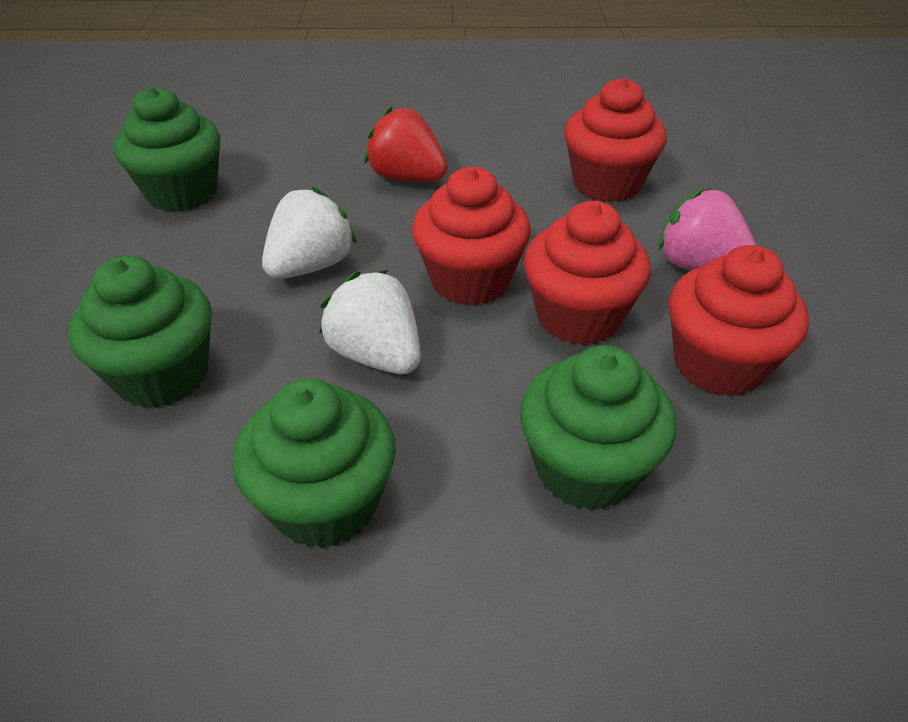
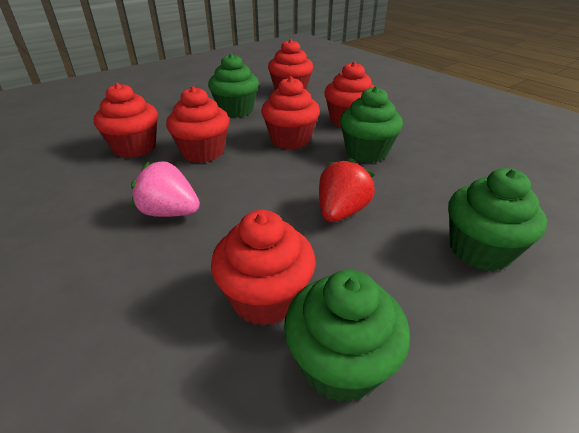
red cupcake: 4 -> 6
white strawberry: 2 -> 0

